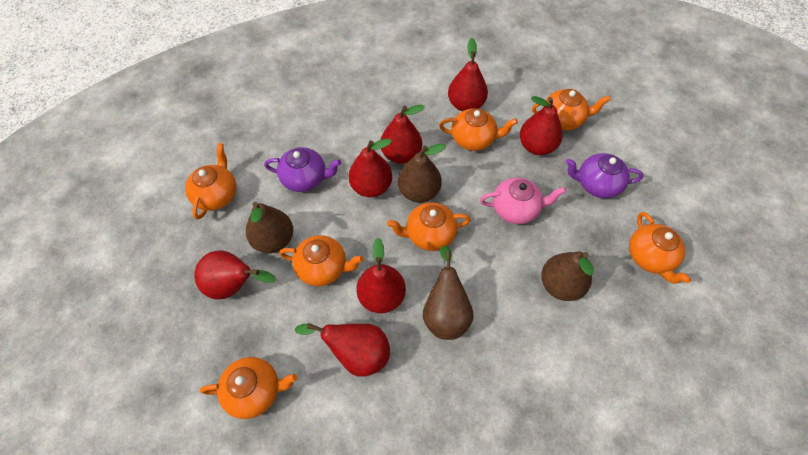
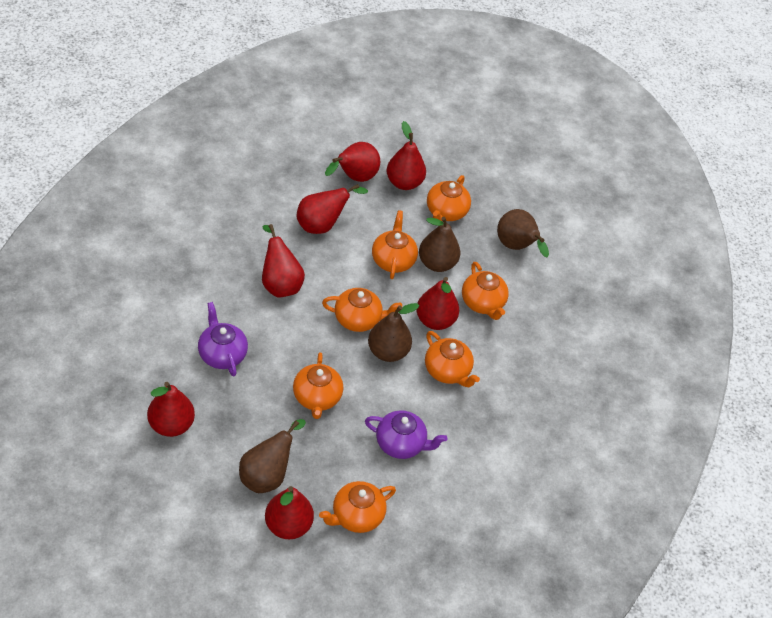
pink teapot: 1 -> 0

